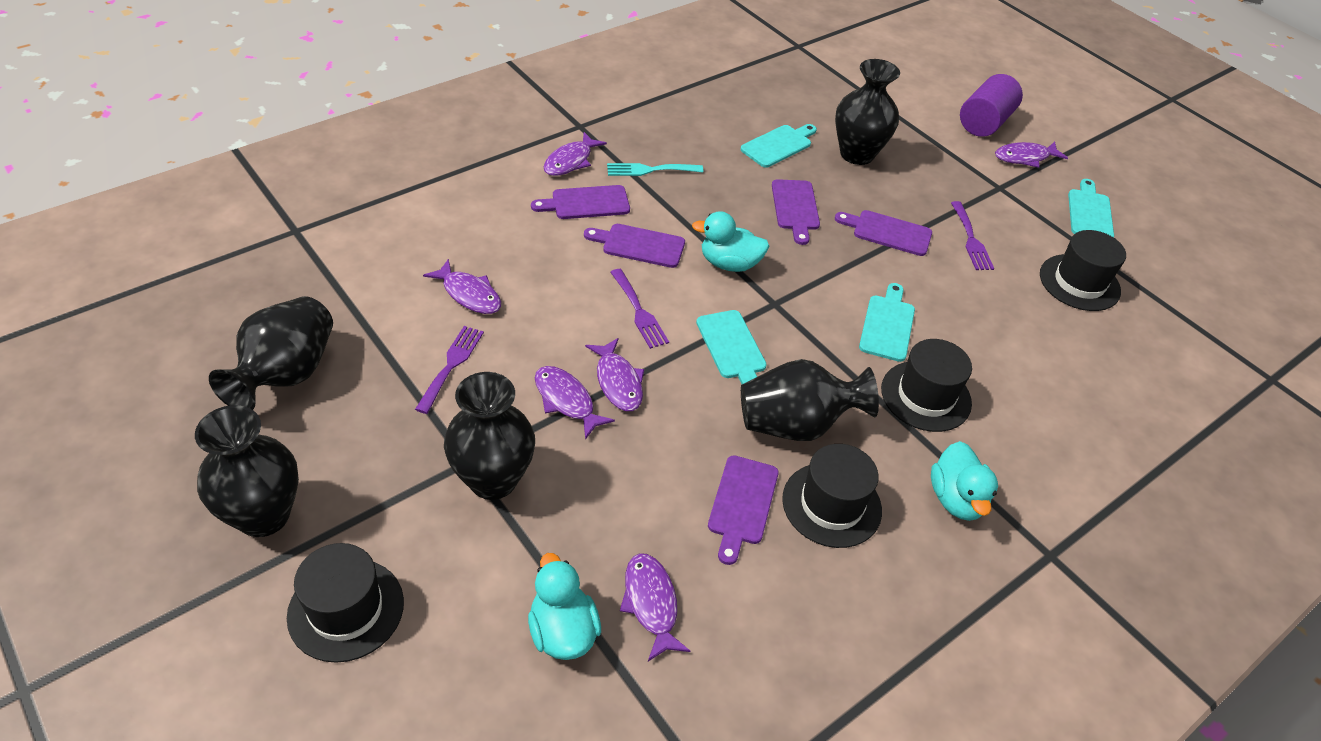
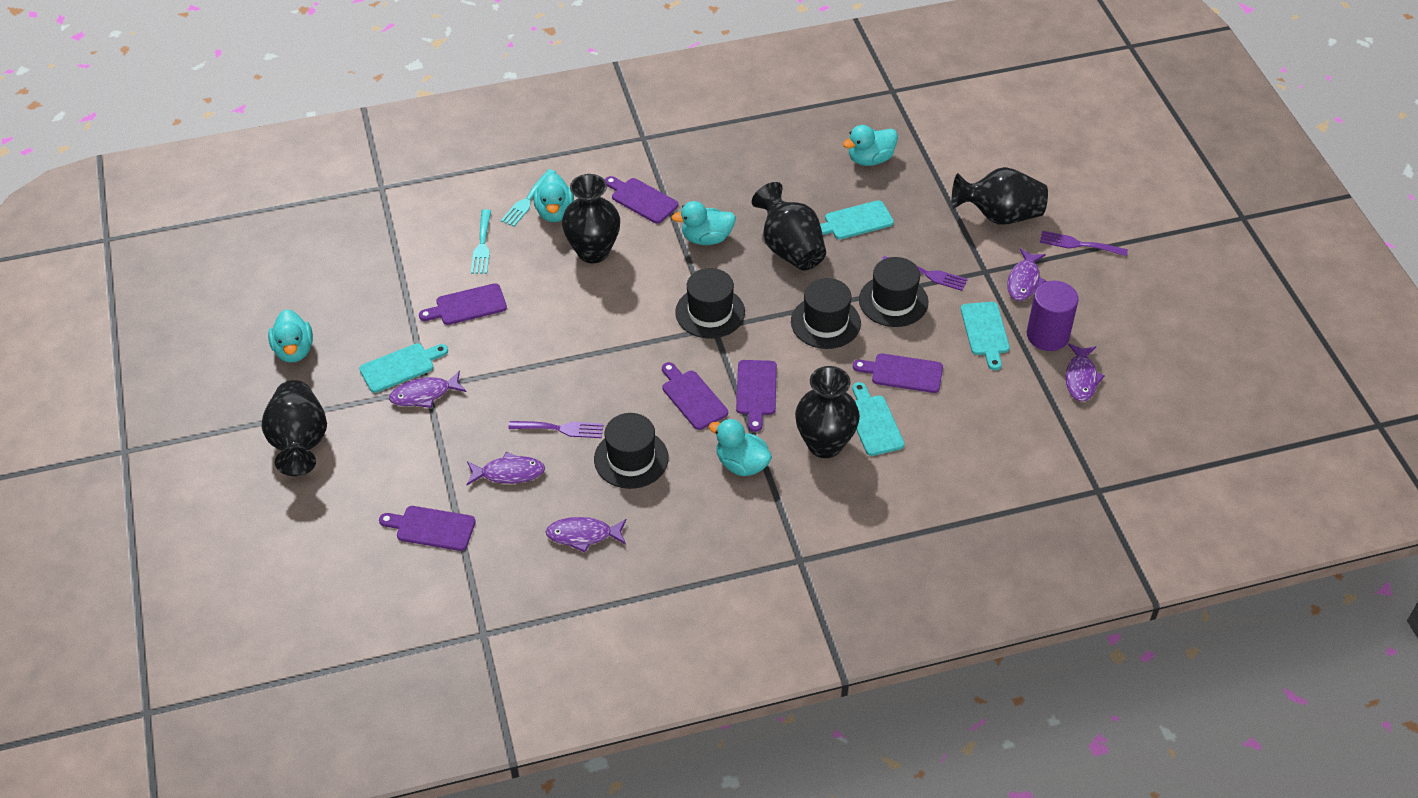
purple cutting board: 5 -> 6
purple fish: 6 -> 5
turquoise duck: 3 -> 5
turquoise fork: 1 -> 2

